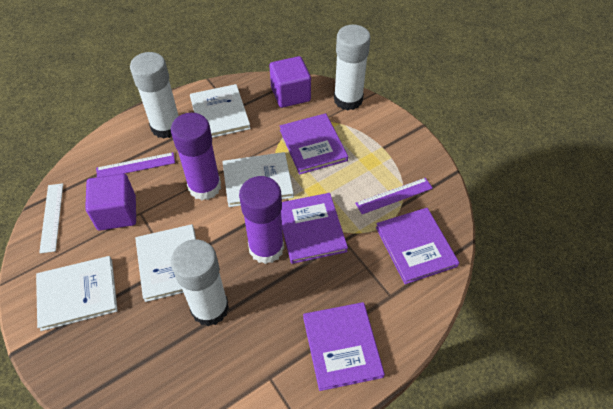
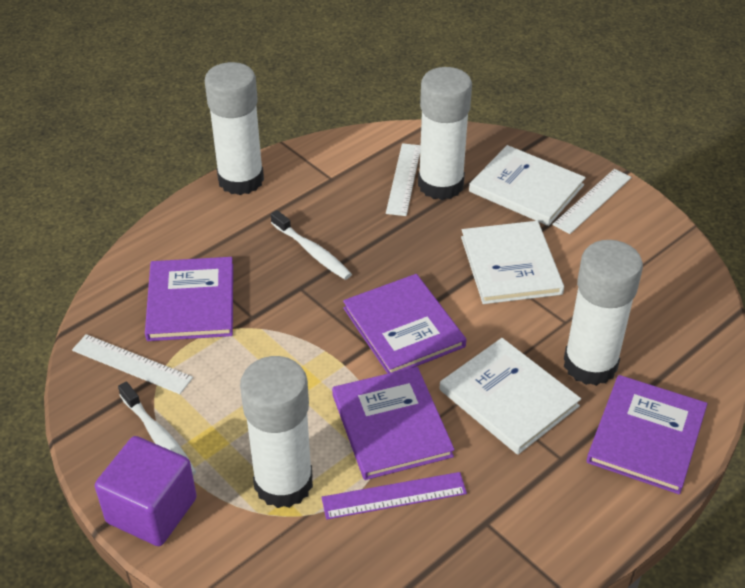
purple cube: 2 -> 1
purple glue stick: 2 -> 0
purple ruler: 2 -> 1
white book: 4 -> 3
white glue stick: 3 -> 4
white ruler: 1 -> 3
white toothbrush: 0 -> 2

